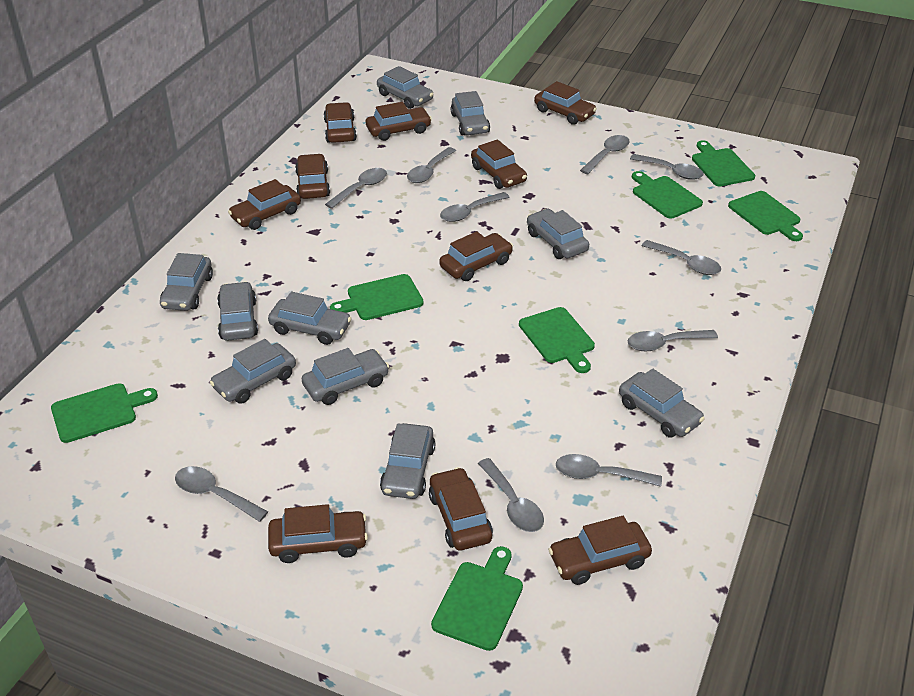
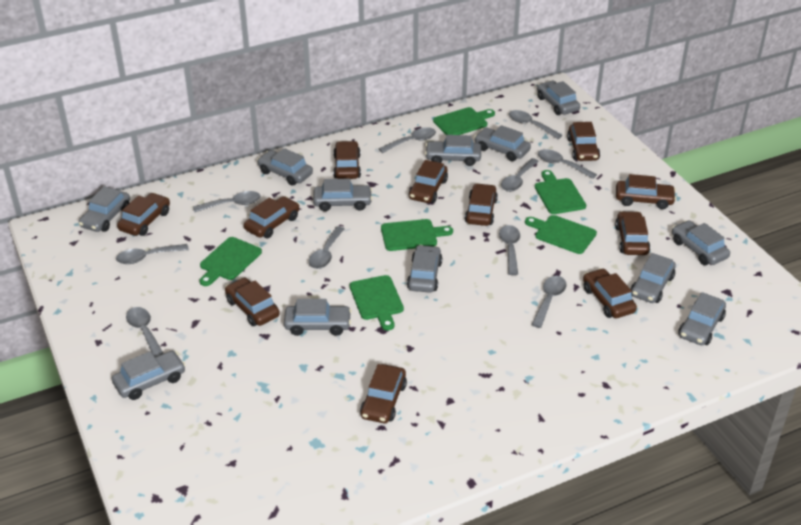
brown car: 10 -> 11
green cutting board: 7 -> 6
grey car: 10 -> 12

